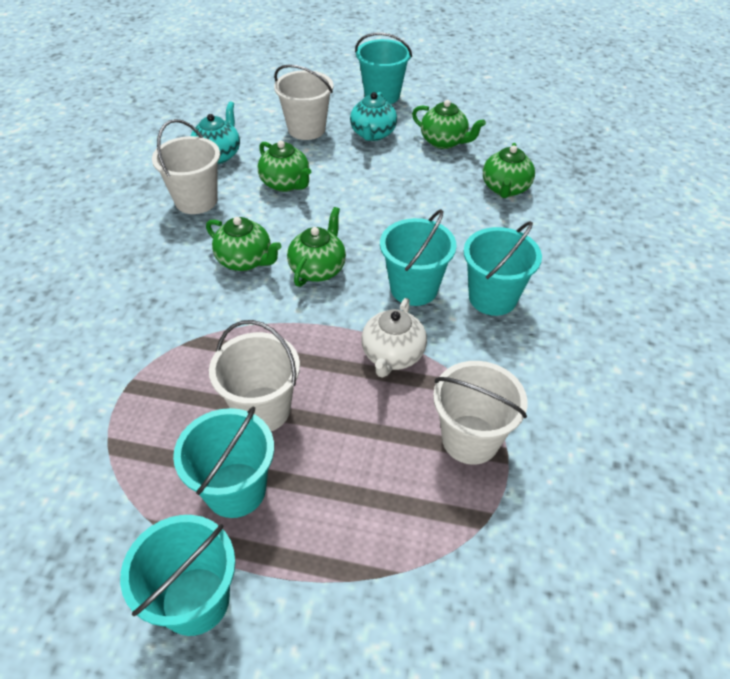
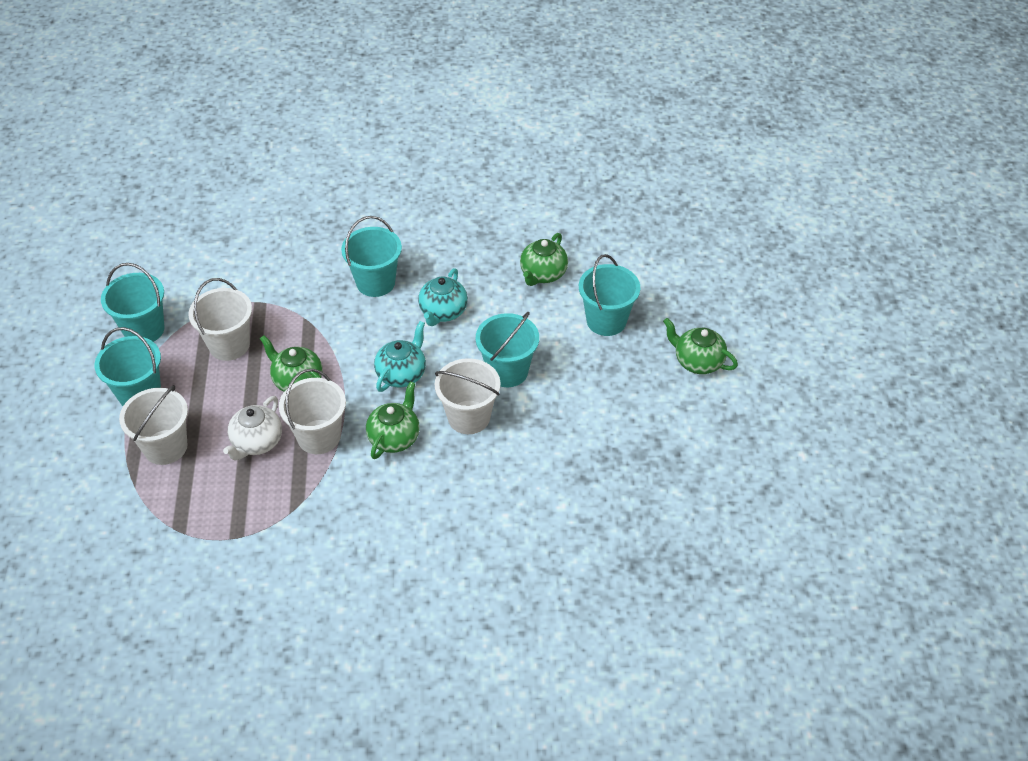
green teapot: 5 -> 4

